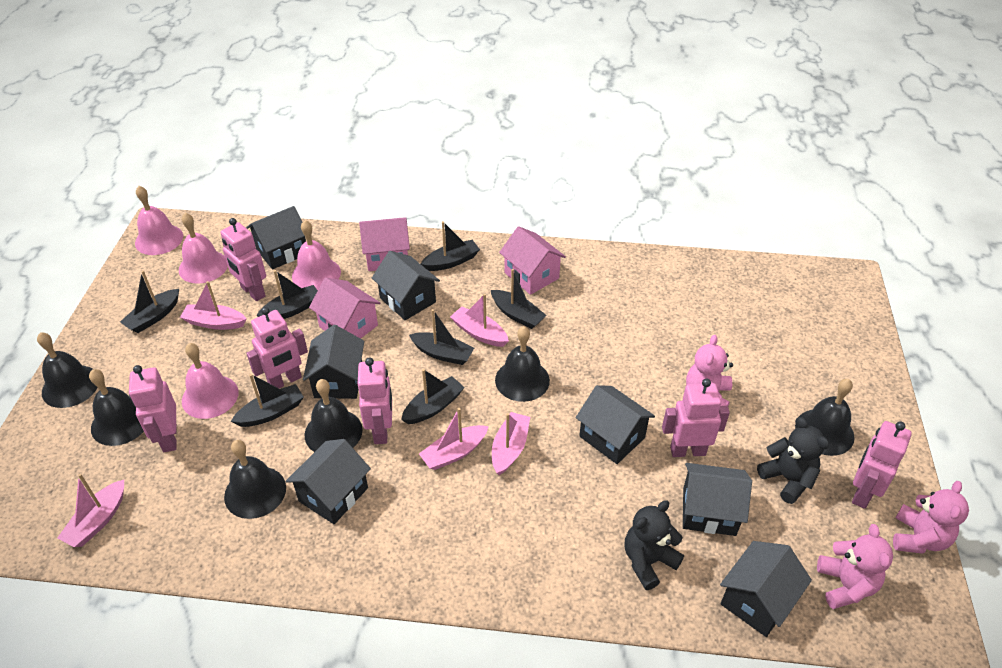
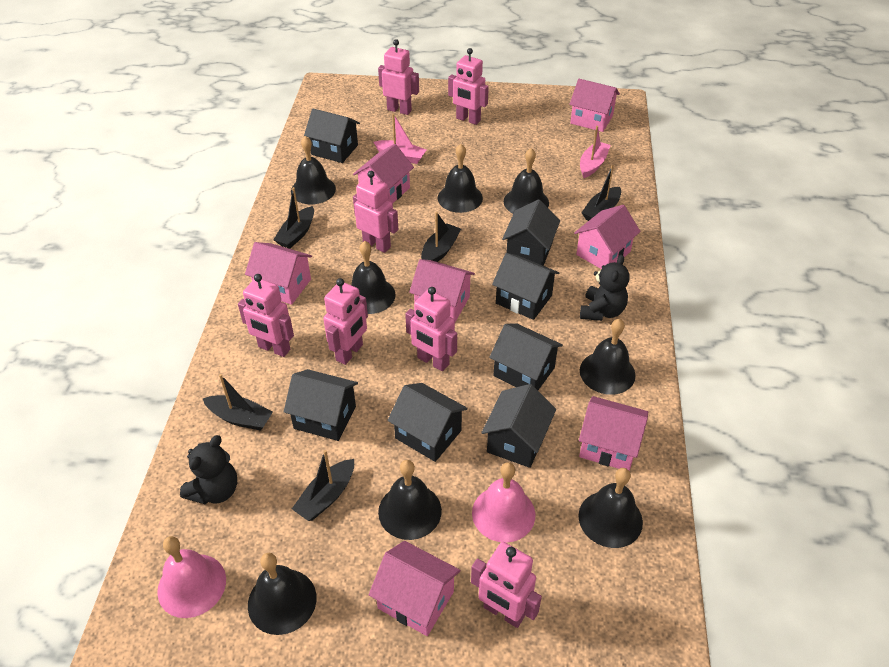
black bell: 6 -> 8
black boat: 7 -> 5
pink bell: 4 -> 2
pink boat: 5 -> 2
pink house: 3 -> 7
pink robot: 6 -> 7
pink teddy bear: 3 -> 0

